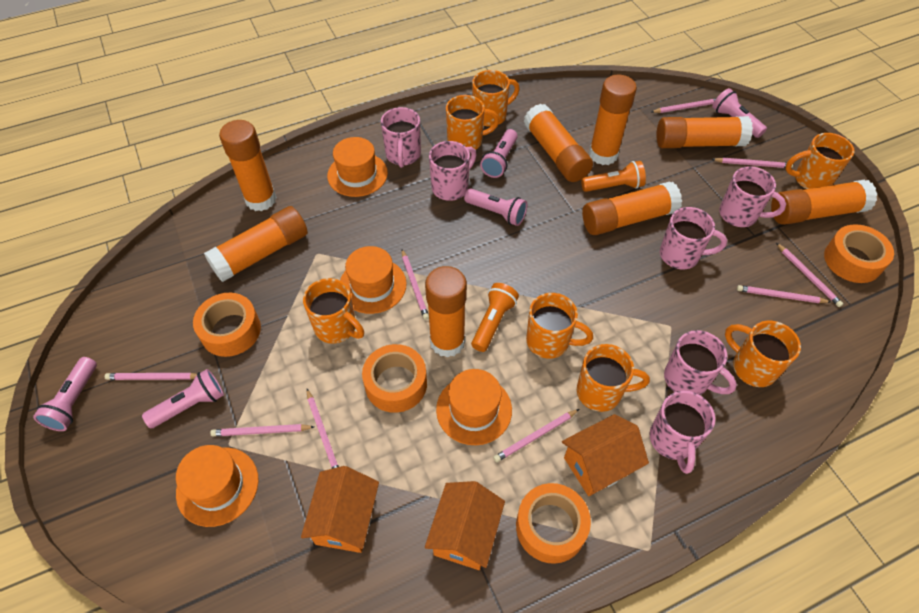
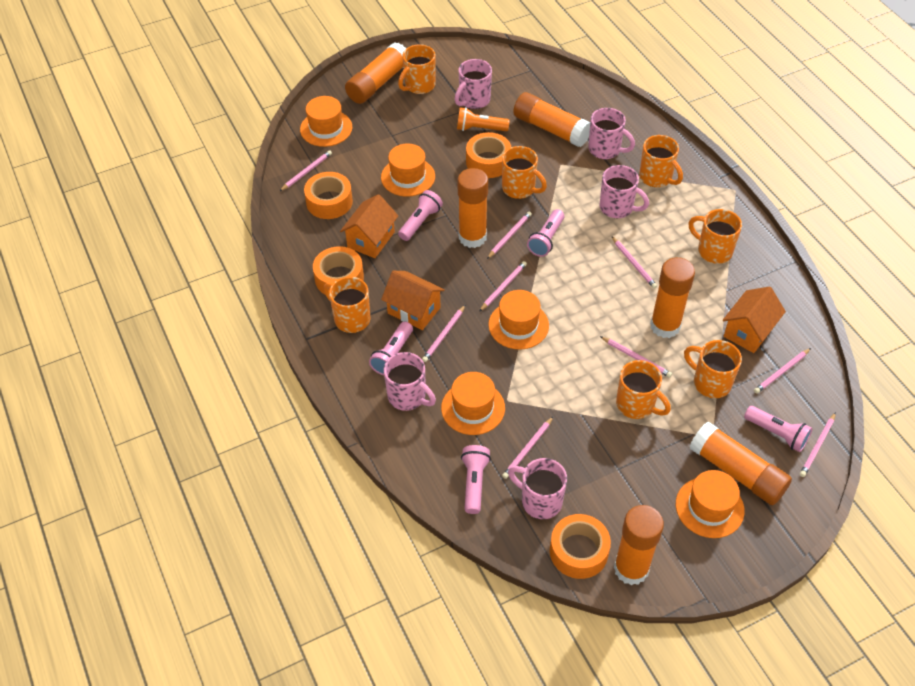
orange flashlight: 2 -> 1
orange glue stick: 8 -> 6
orange hat: 4 -> 5
pink mug: 6 -> 5

